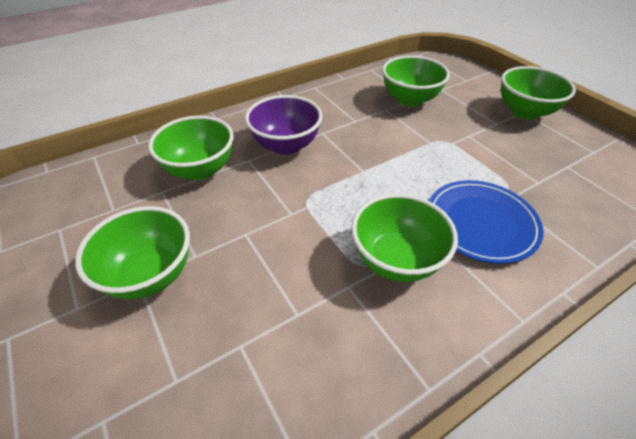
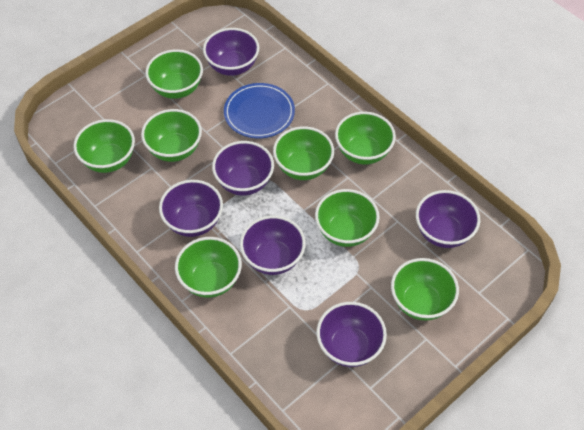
green bowl: 5 -> 8
purple bowl: 1 -> 6

